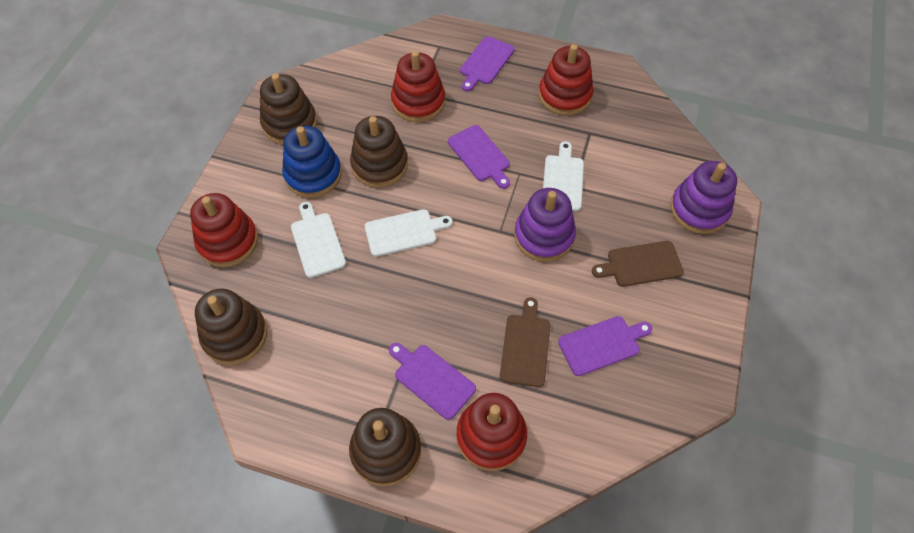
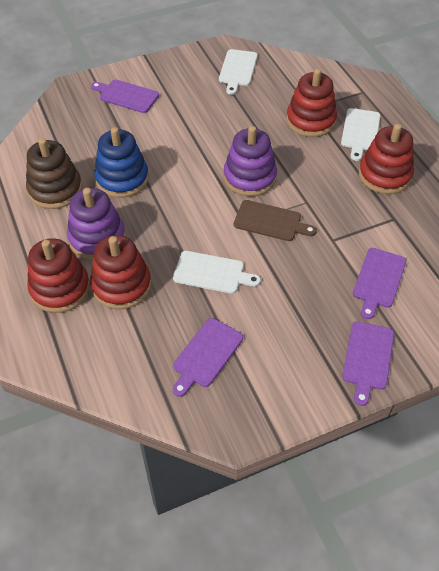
brown cutting board: 2 -> 1
brown stacking toy: 4 -> 1

